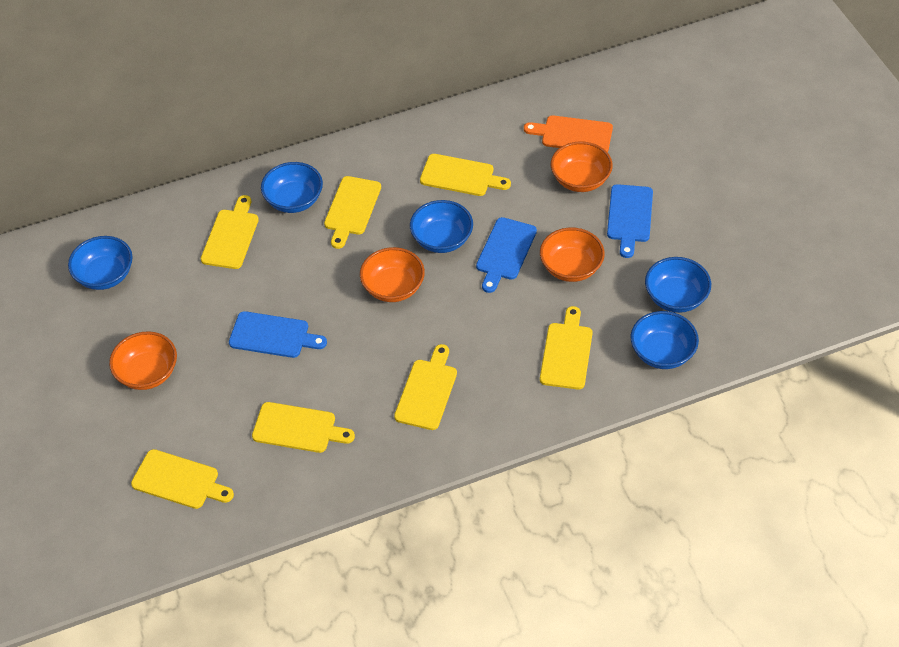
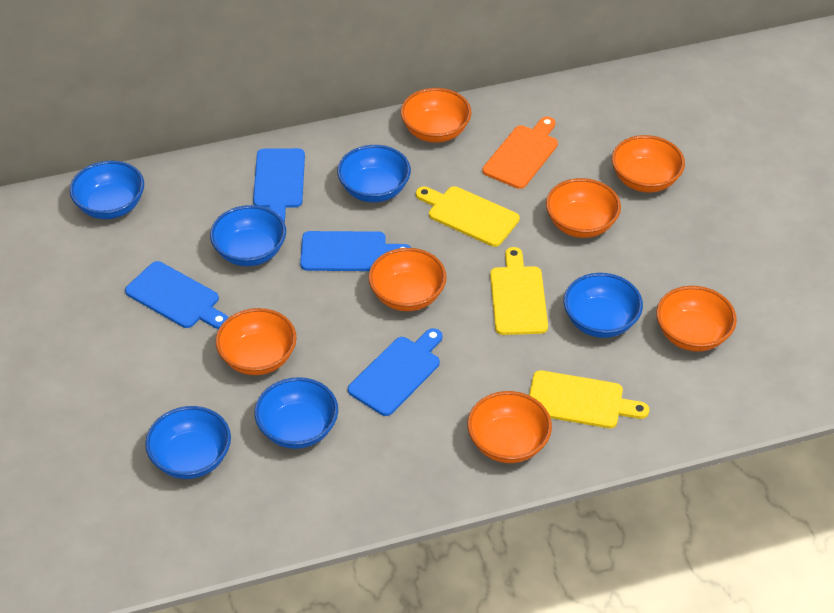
blue bowl: 5 -> 6
blue cutting board: 3 -> 4
orange bowl: 4 -> 7
yellow cutting board: 7 -> 3

